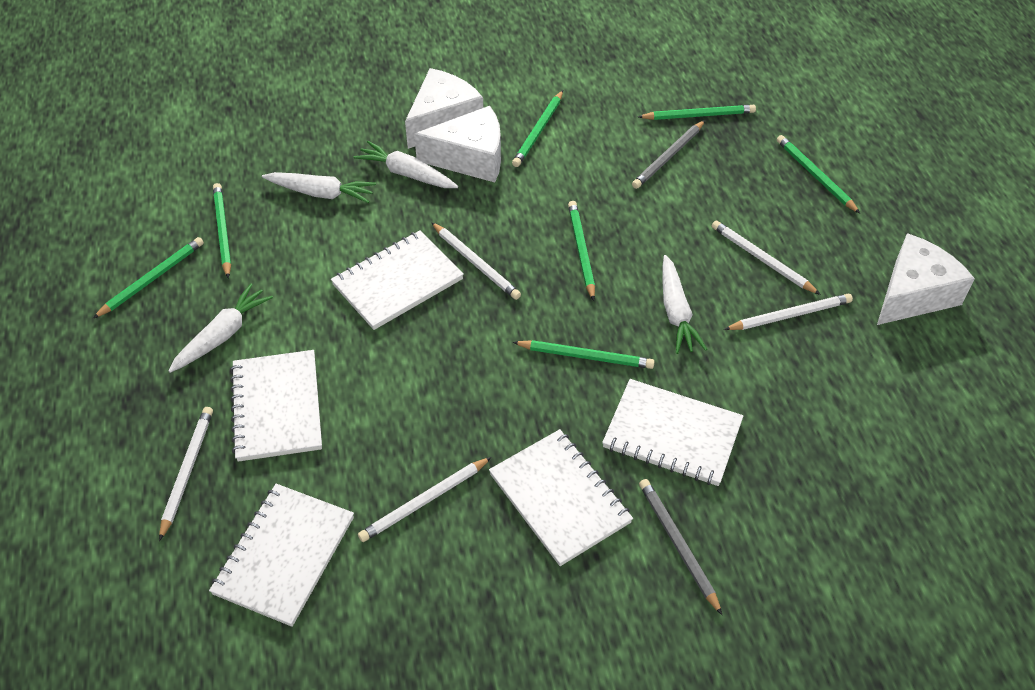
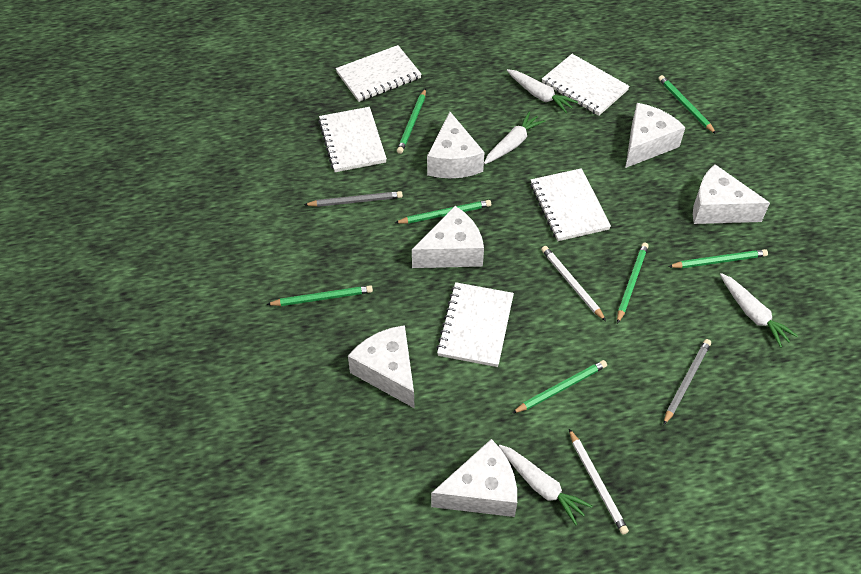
white cheese: 3 -> 6
white pencil: 5 -> 2

